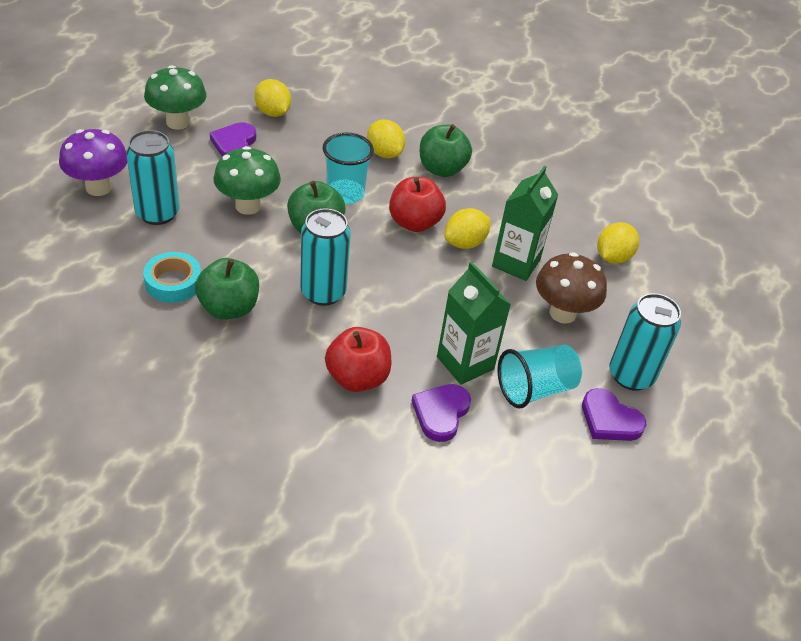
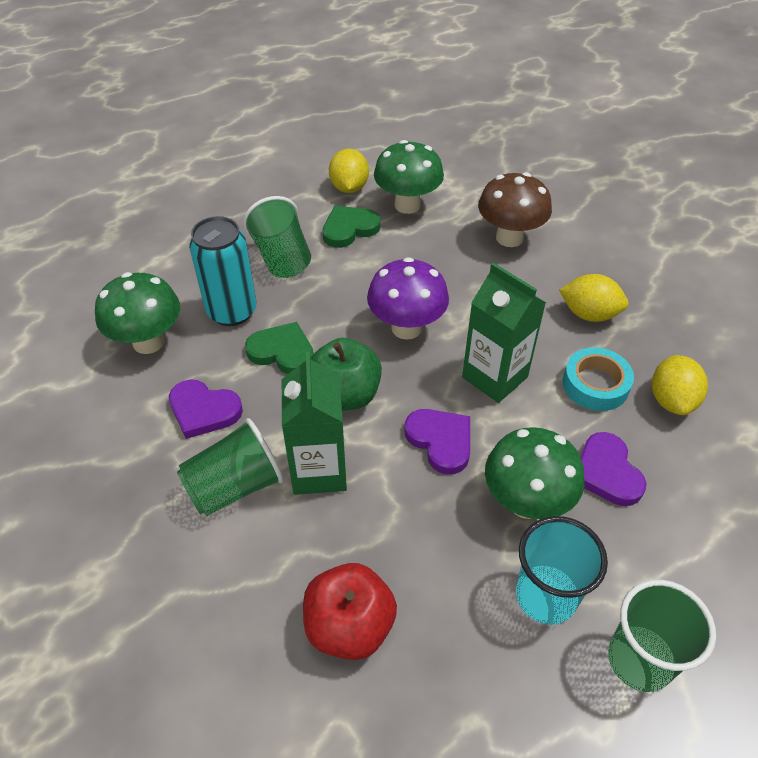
green apple: 3 -> 1
green cup: 0 -> 3
green heart: 0 -> 2
green mushroom: 2 -> 3
red apple: 2 -> 1
turquoise can: 3 -> 1
turquoise cup: 2 -> 1
yellow lemon: 4 -> 3

